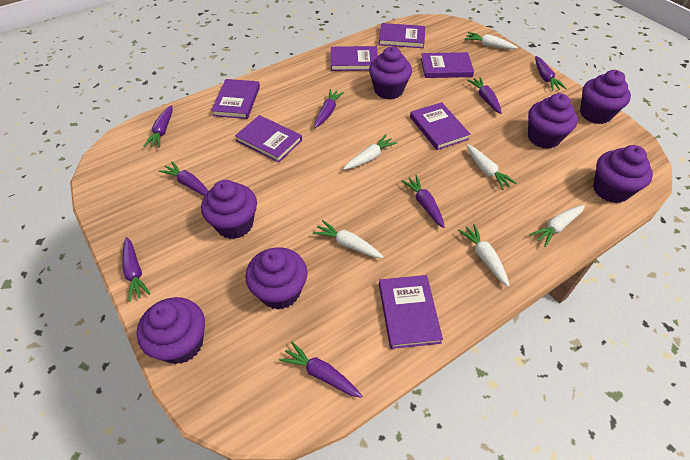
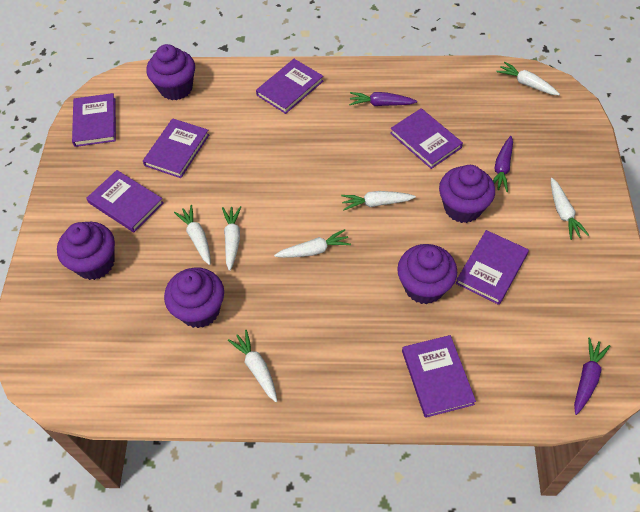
purple carrot: 8 -> 3
purple cupcake: 7 -> 5
white carrot: 6 -> 7

